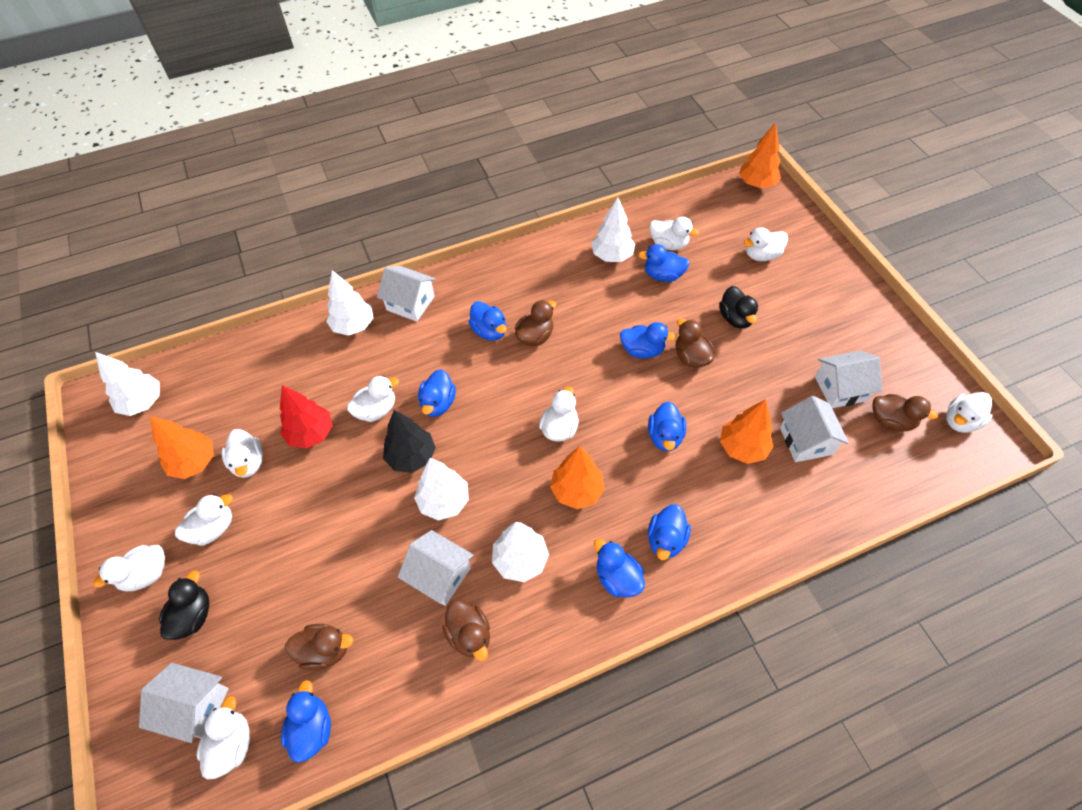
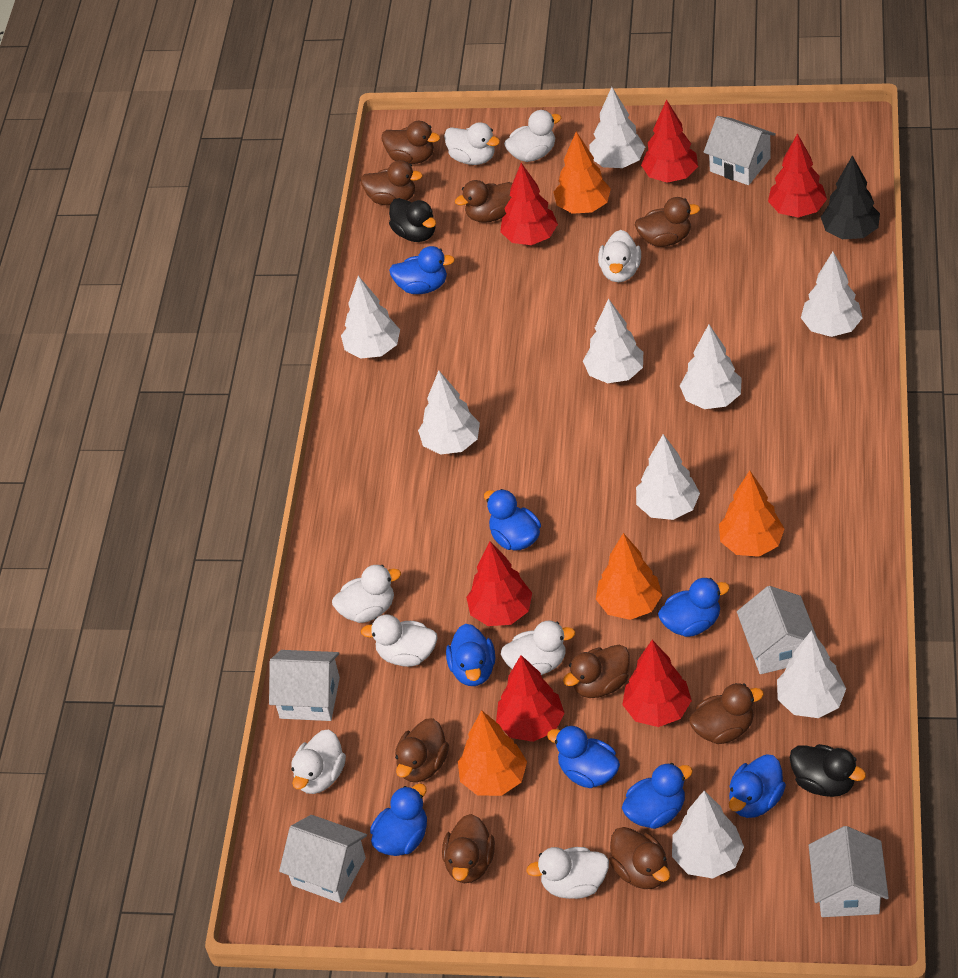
brown duck: 5 -> 9
red tree: 1 -> 6
white duck: 9 -> 8
white tree: 5 -> 9

